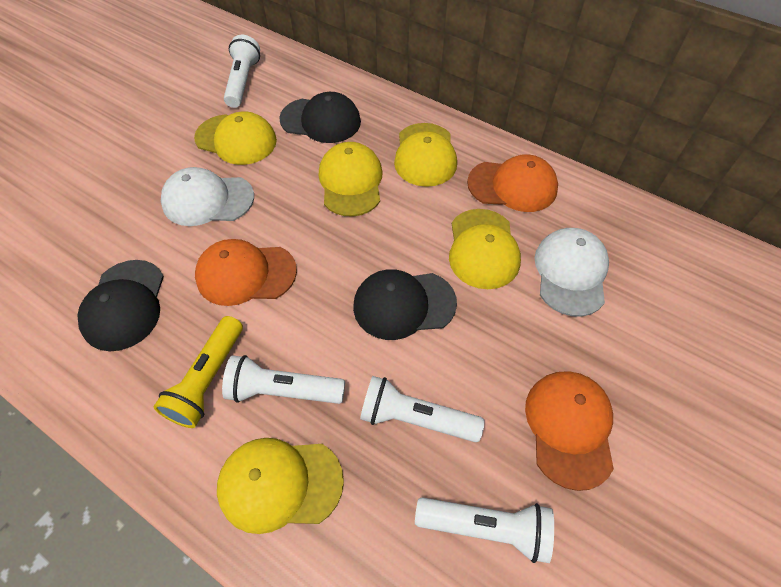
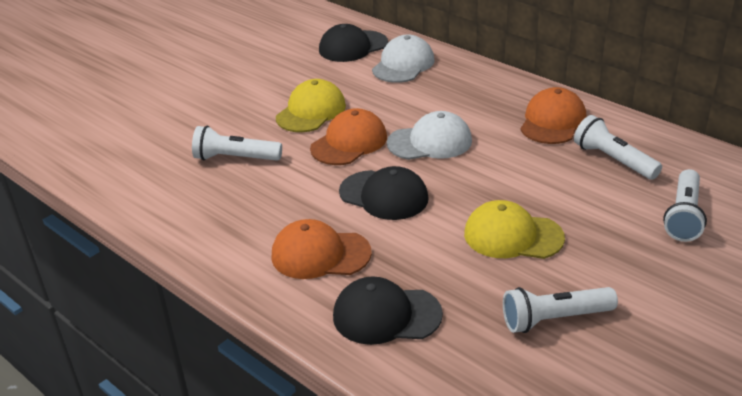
yellow cap: 5 -> 2
yellow flashlight: 1 -> 0

